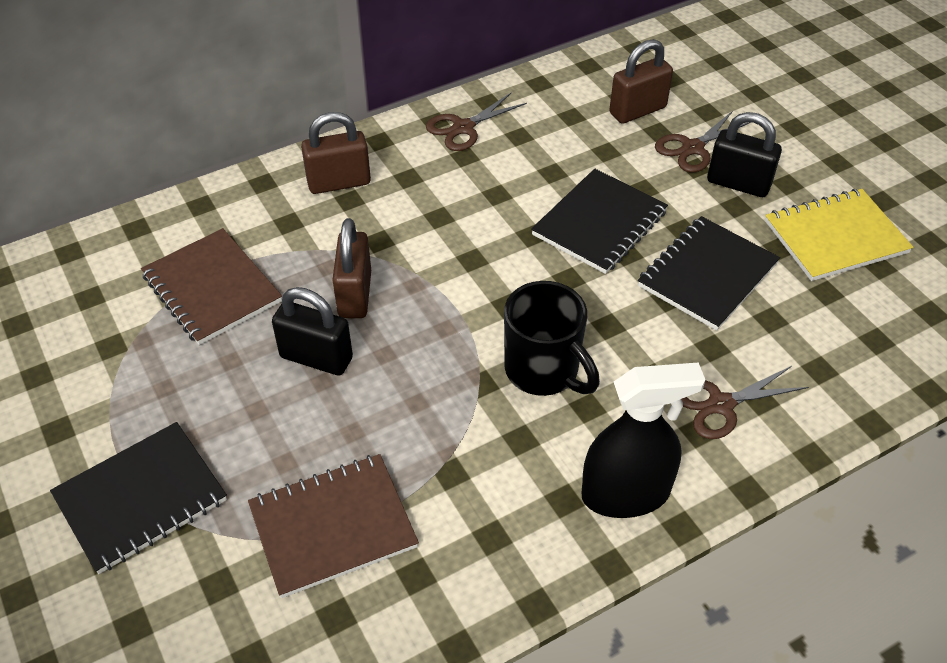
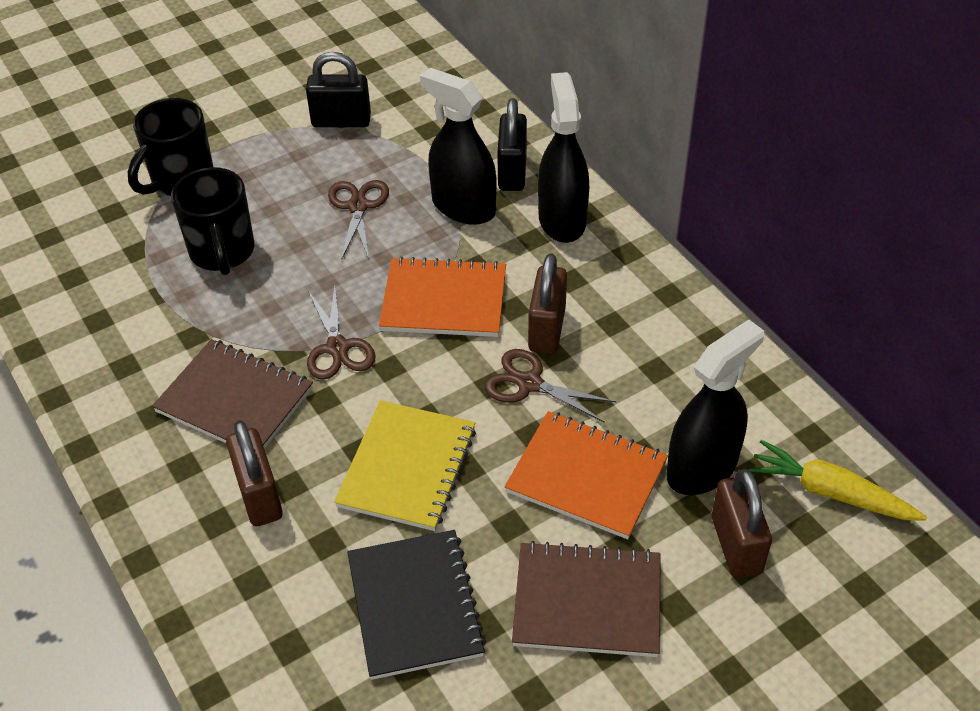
black mug: 1 -> 2
black notebook: 3 -> 1
black spray bottle: 1 -> 3
orange notebook: 0 -> 2
yellow carrot: 0 -> 1

